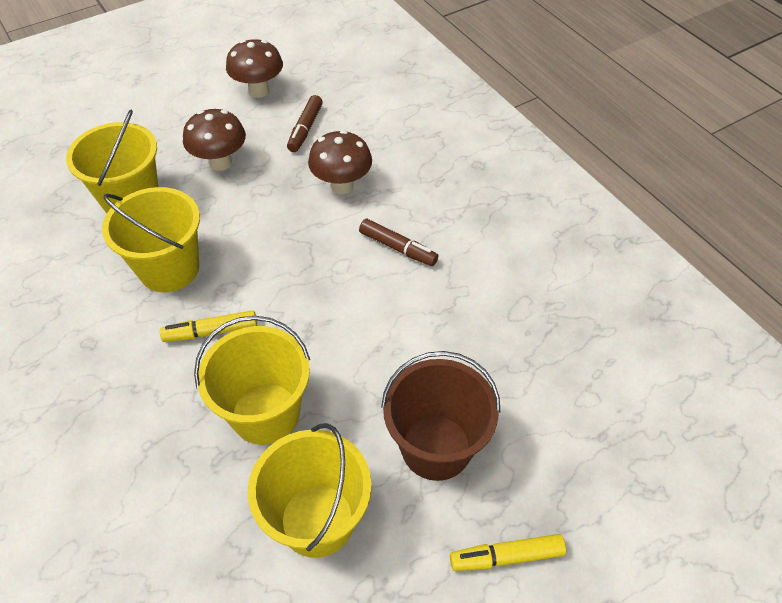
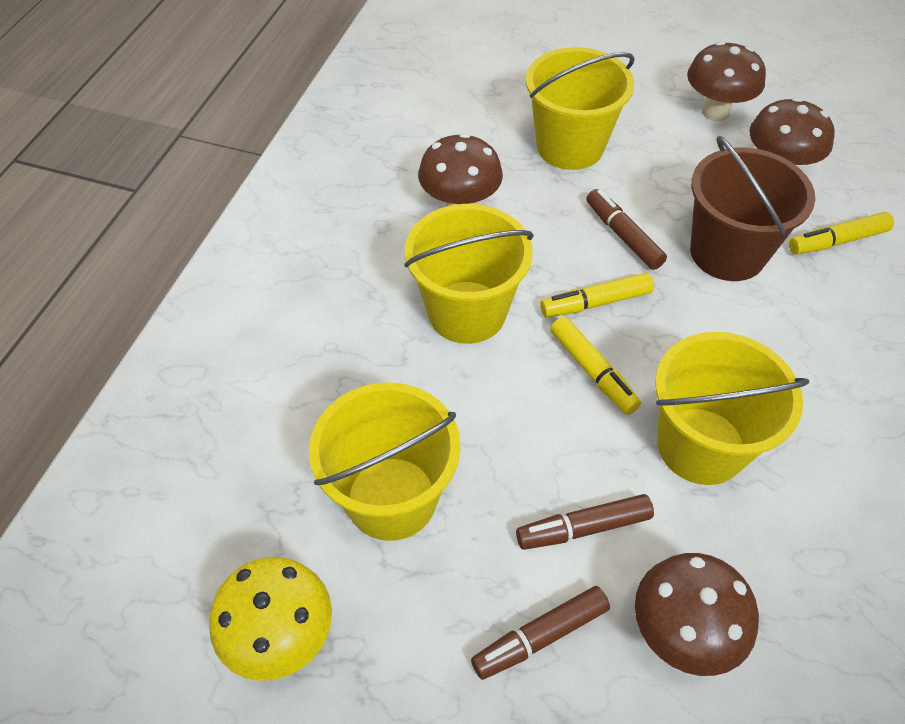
brown marker: 2 -> 3
brown mushroom: 3 -> 4
yellow marker: 2 -> 3
yellow mushroom: 0 -> 1

